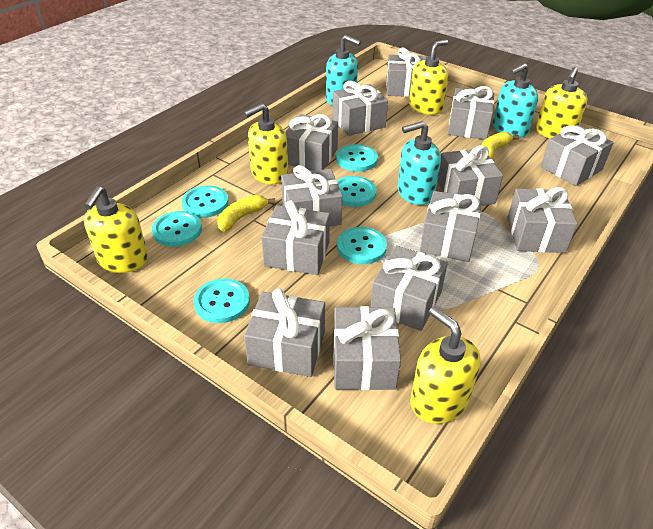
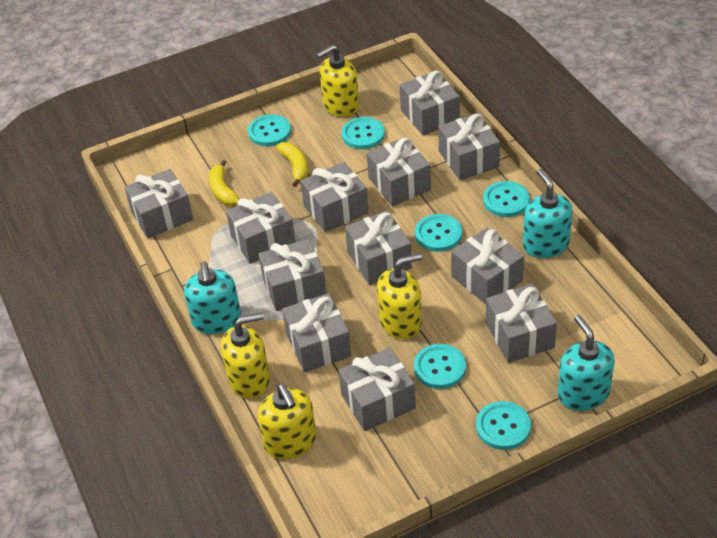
grey gift: 13 -> 12
yellow soap dispenser: 5 -> 4

